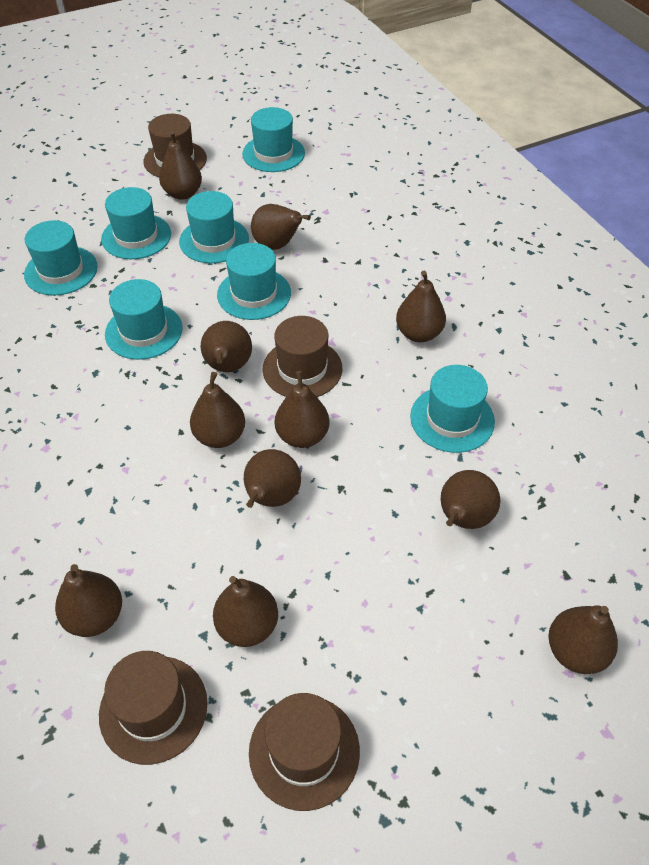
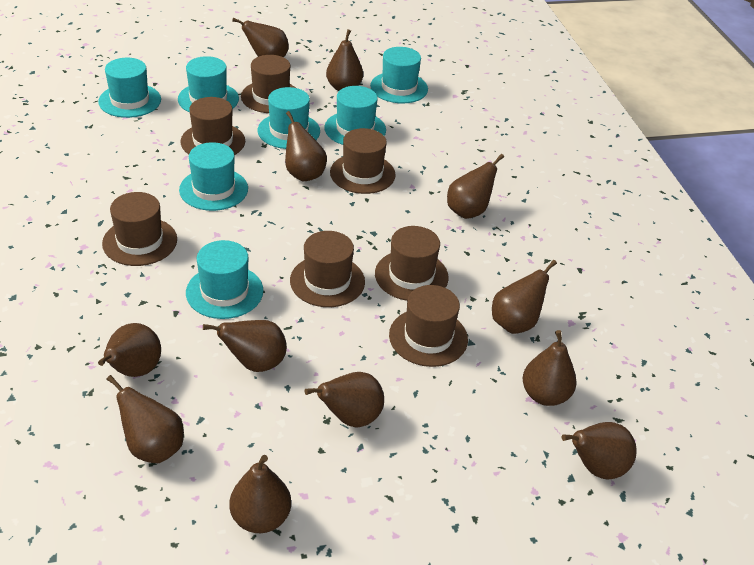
brown hat: 4 -> 7
brown pear: 11 -> 12

